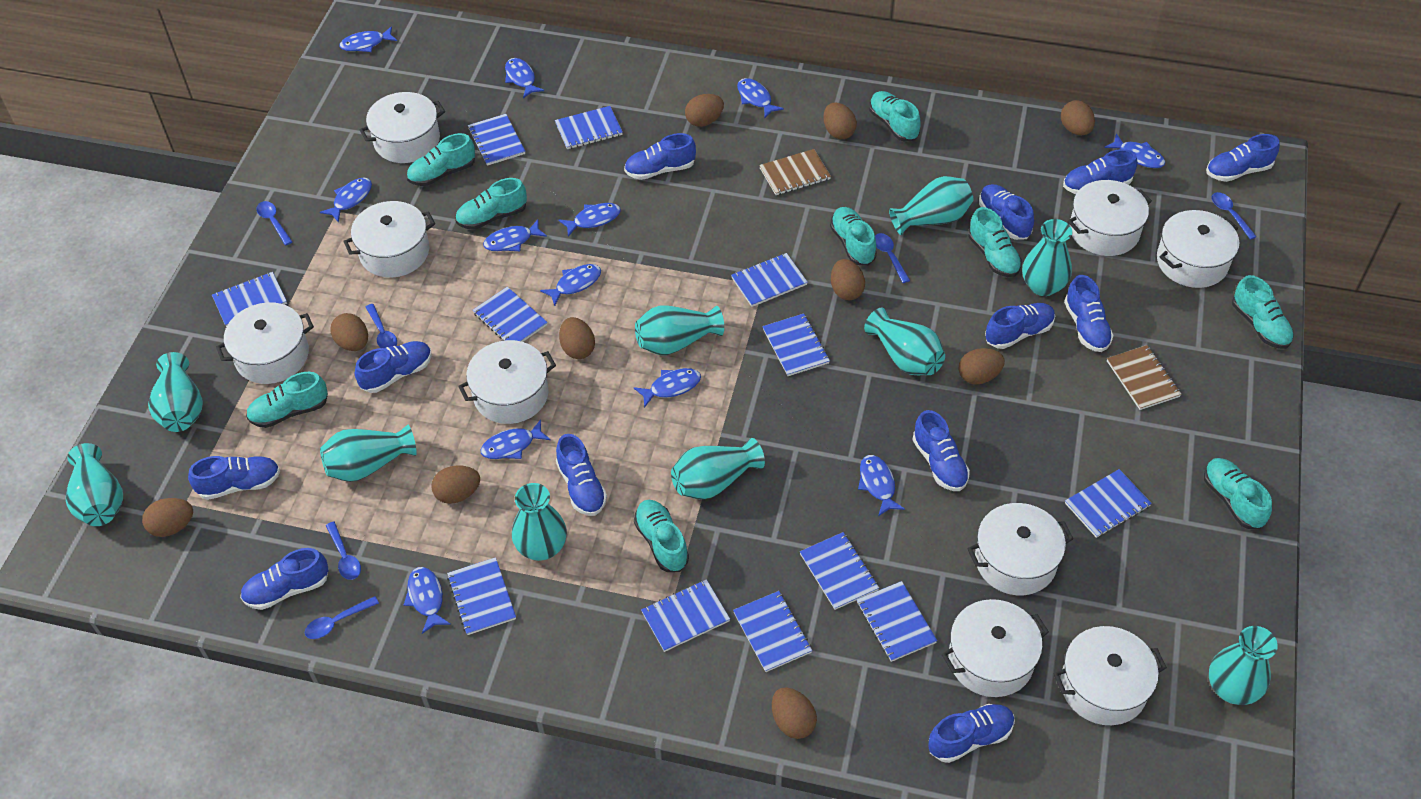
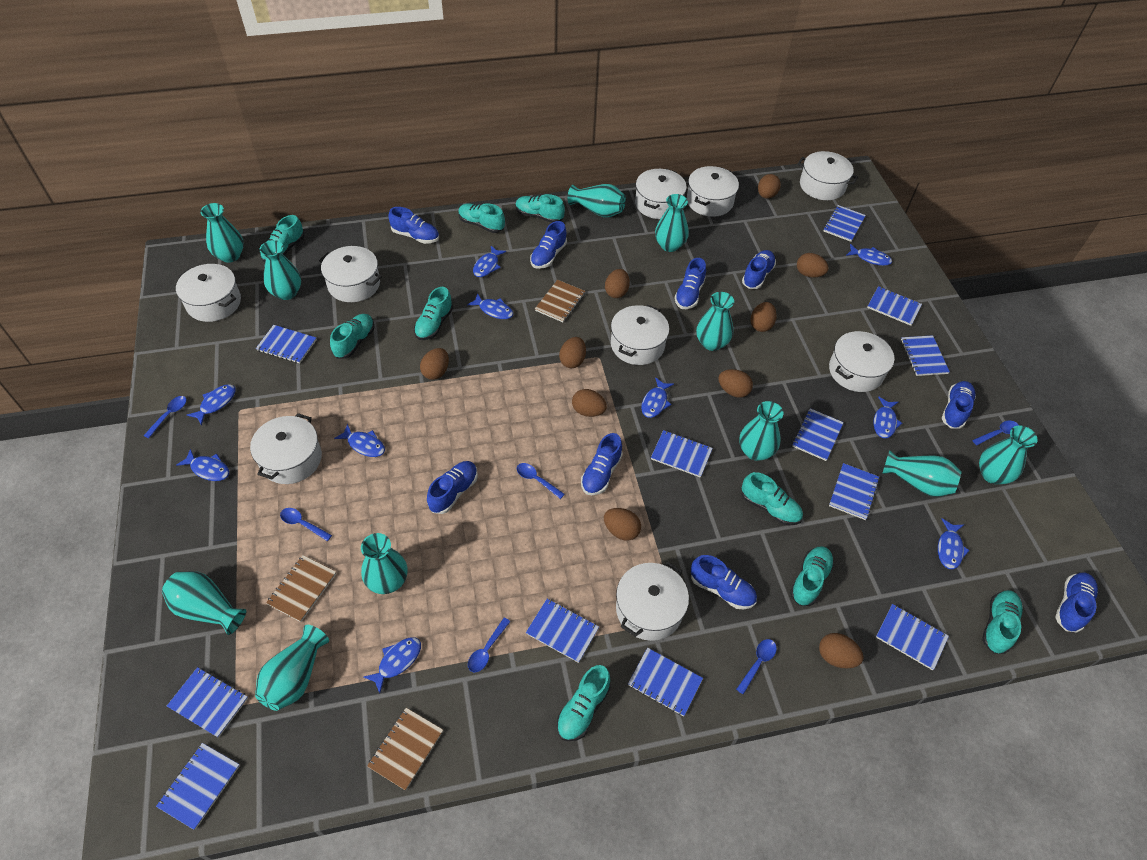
blue fish: 12 -> 10
blue shoe: 12 -> 9
brown notebook: 2 -> 3
turquoise vase: 10 -> 11

